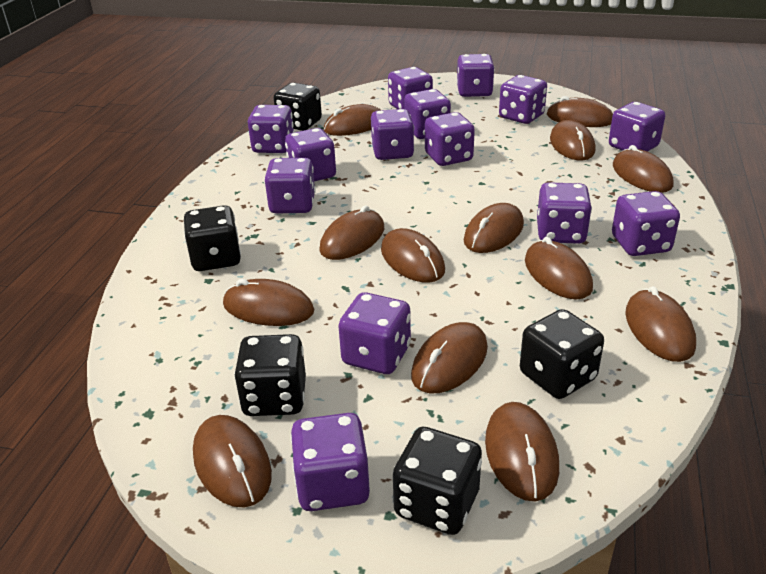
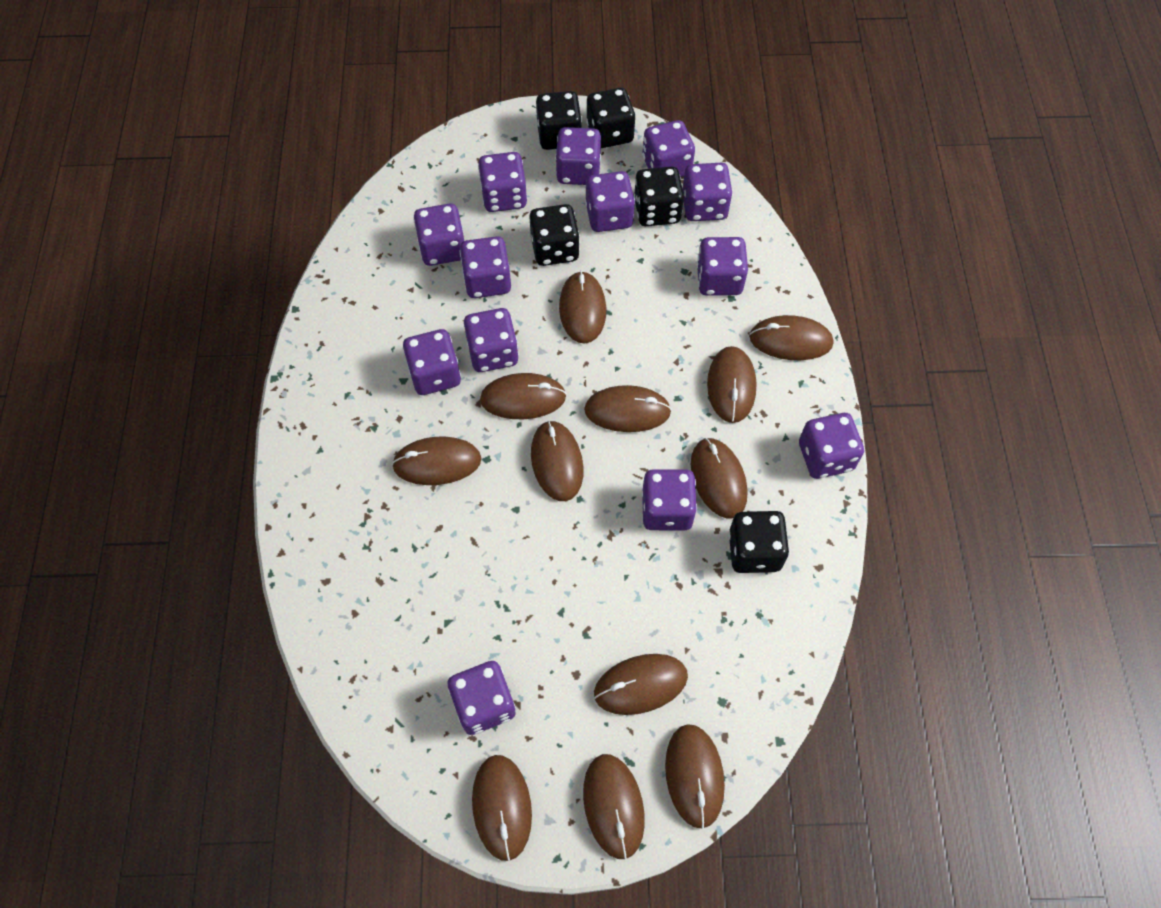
brown mouse: 13 -> 12
purple dice: 14 -> 13

